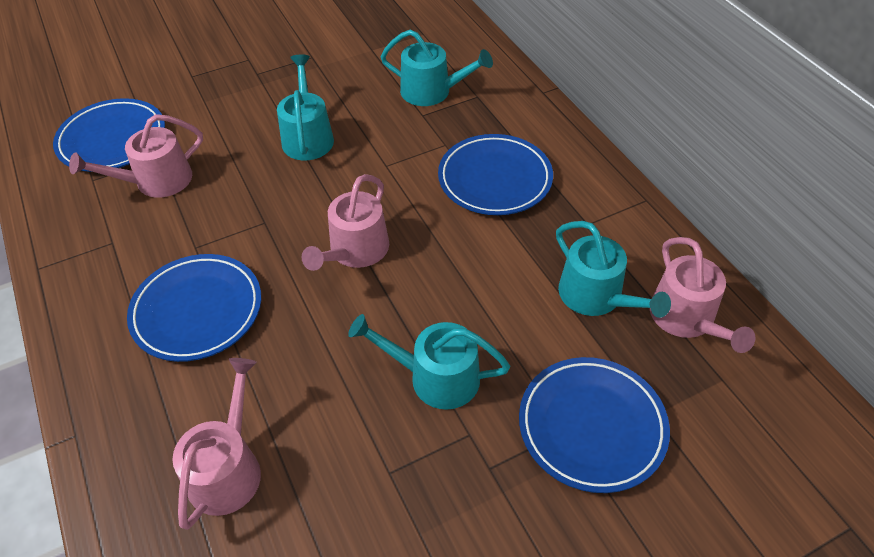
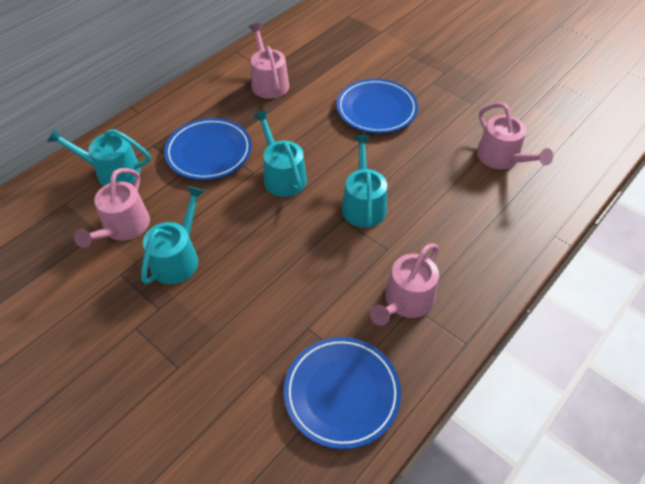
blue plate: 4 -> 3

